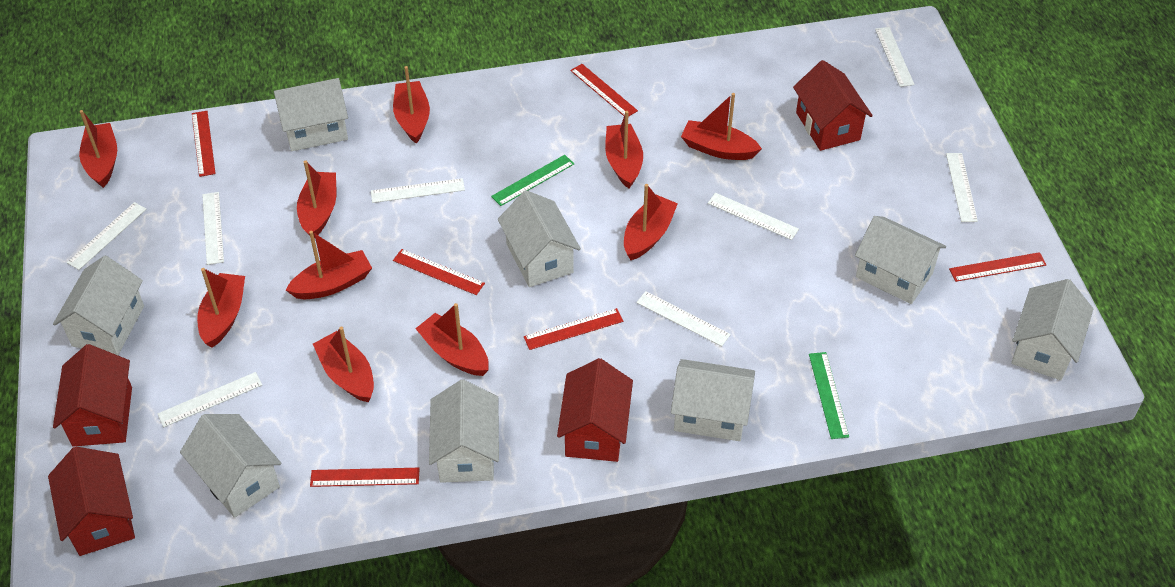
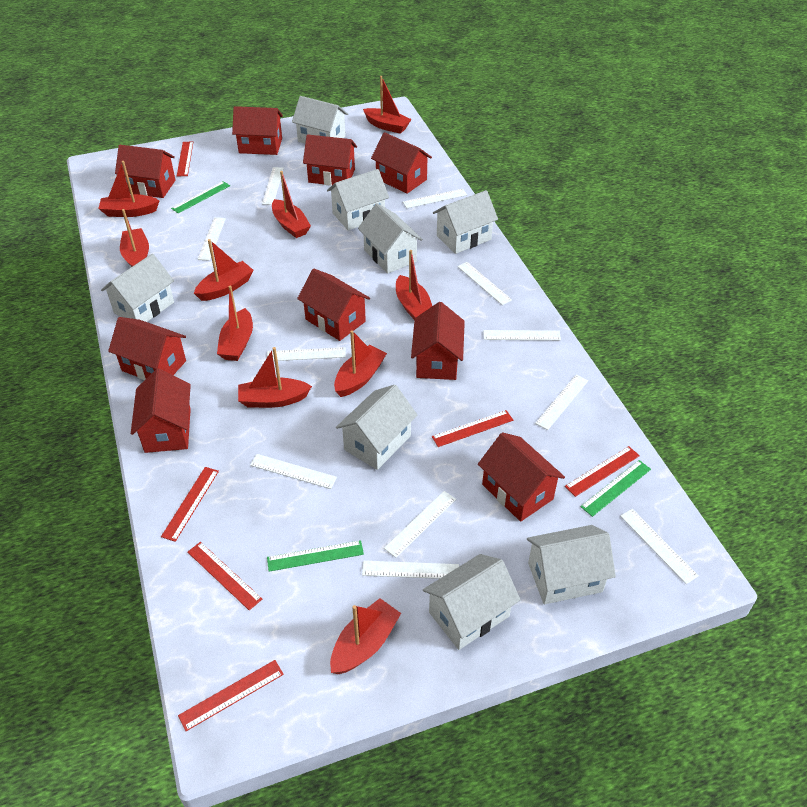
green ruler: 2 -> 3
red house: 4 -> 9
white ruler: 8 -> 11

